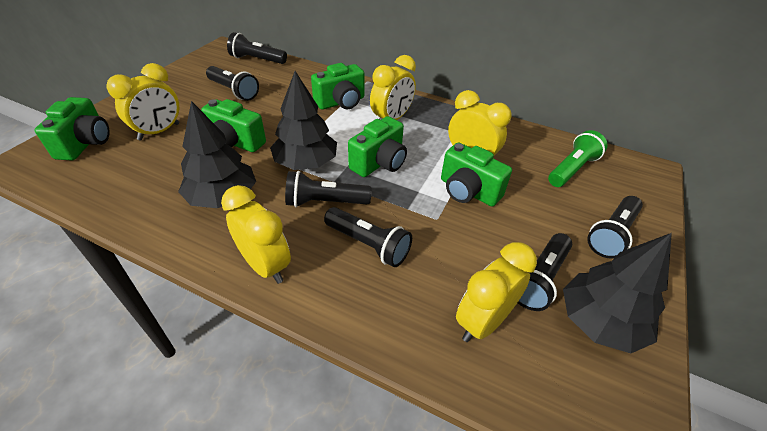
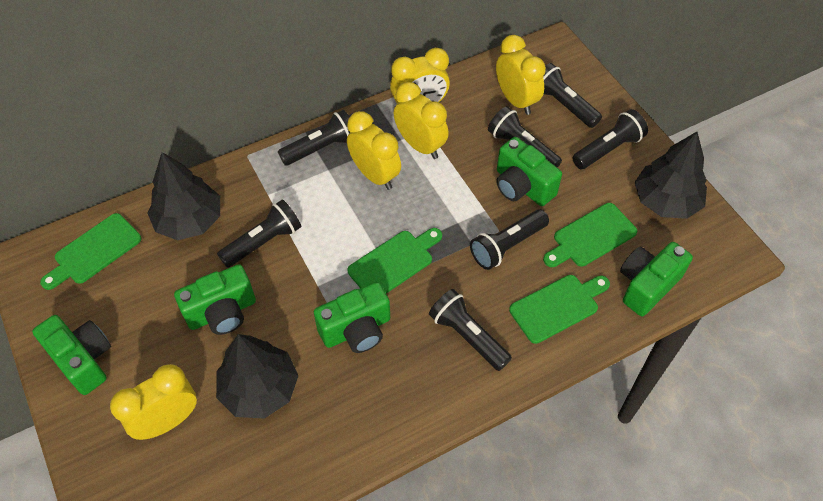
black flashlight: 6 -> 7
green cutting board: 0 -> 4
green flashlight: 1 -> 0

